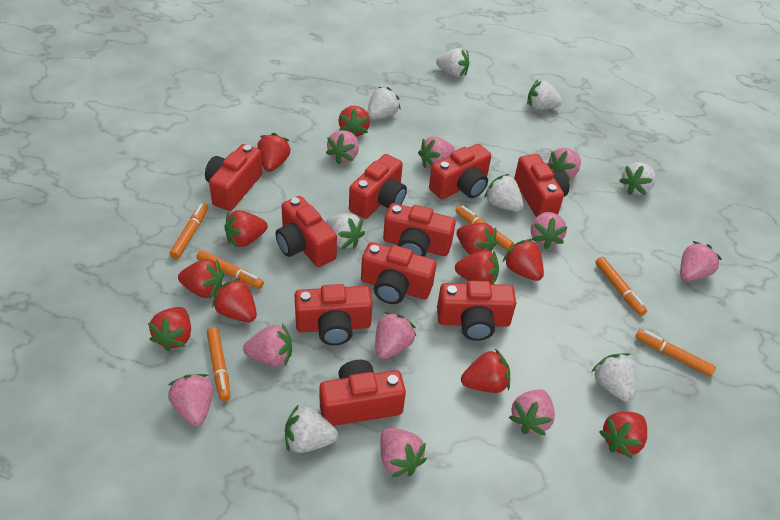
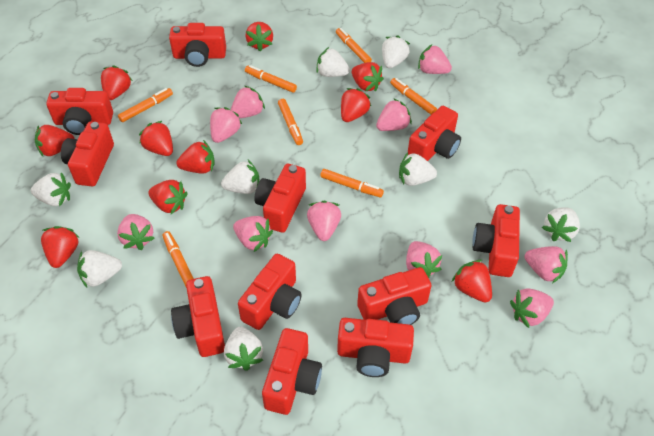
orange marker: 6 -> 7
red camera: 10 -> 11
red strawberry: 11 -> 10

